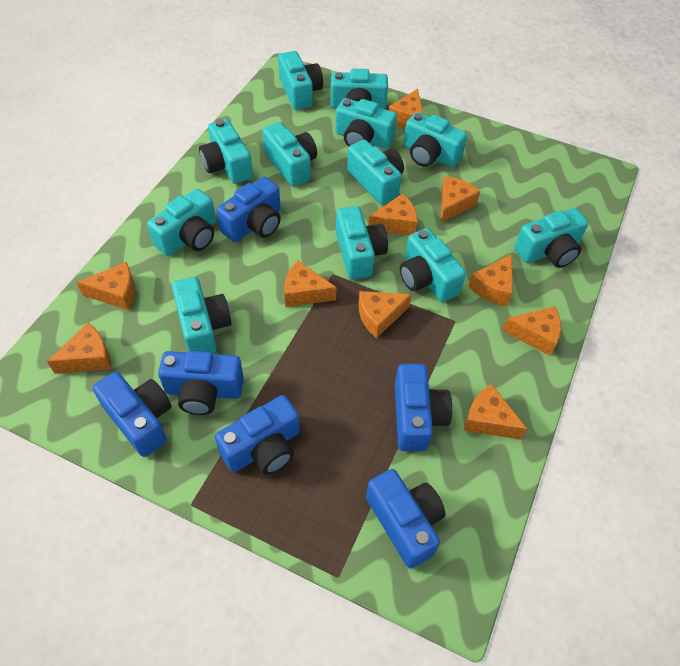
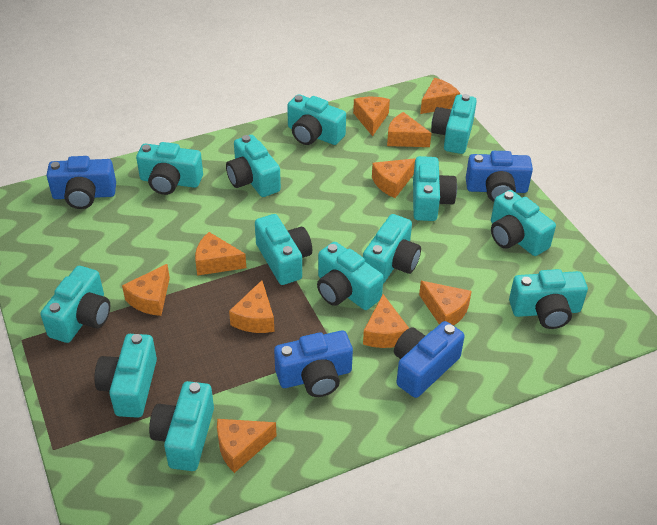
blue camera: 6 -> 4
turquoise camera: 12 -> 13

